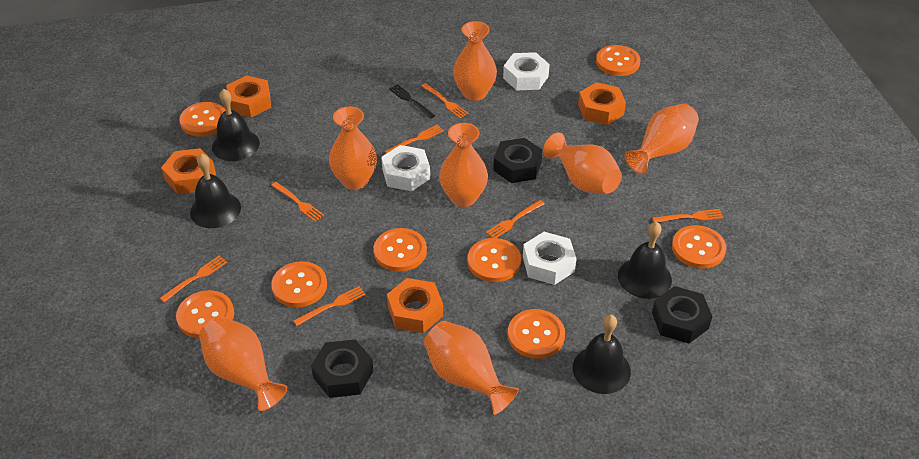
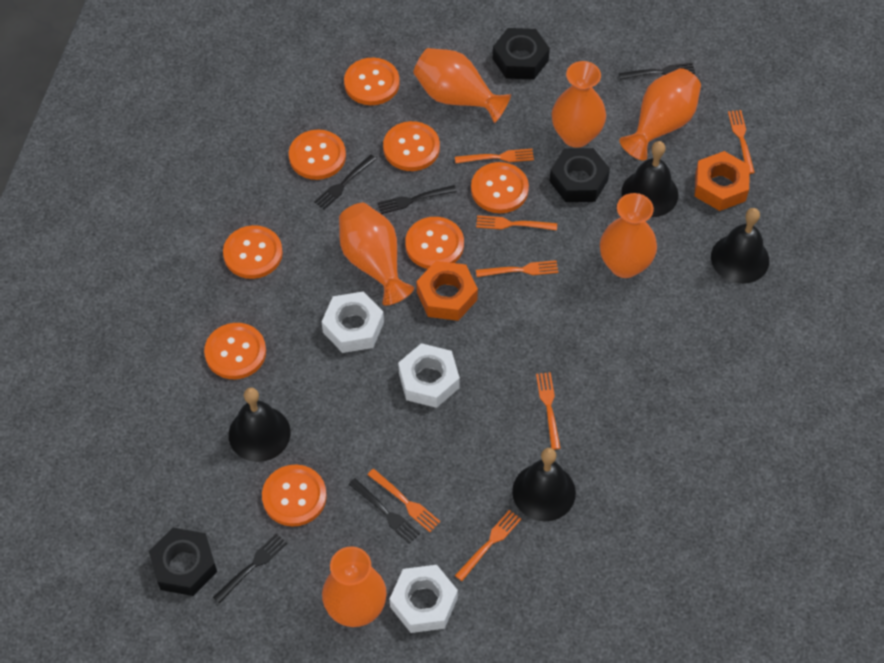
black fork: 1 -> 5
orange nut: 4 -> 2
orange vase: 7 -> 6

